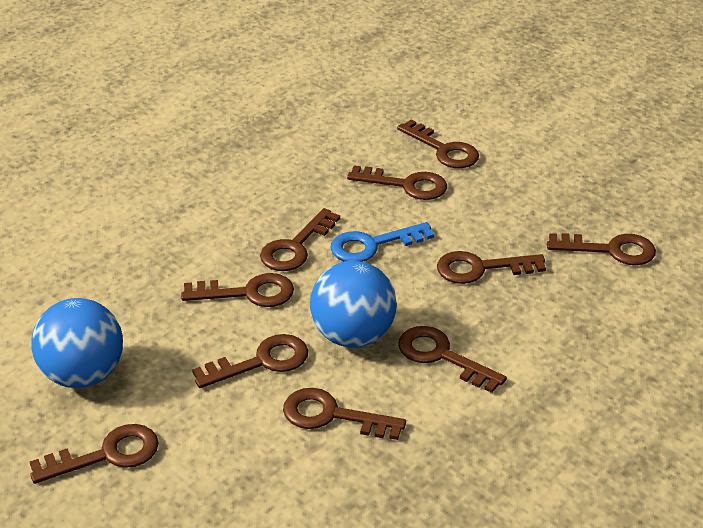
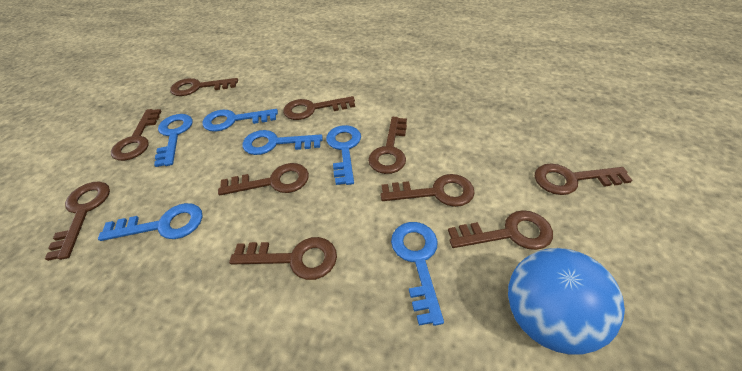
blue ball: 2 -> 1
blue key: 1 -> 6

